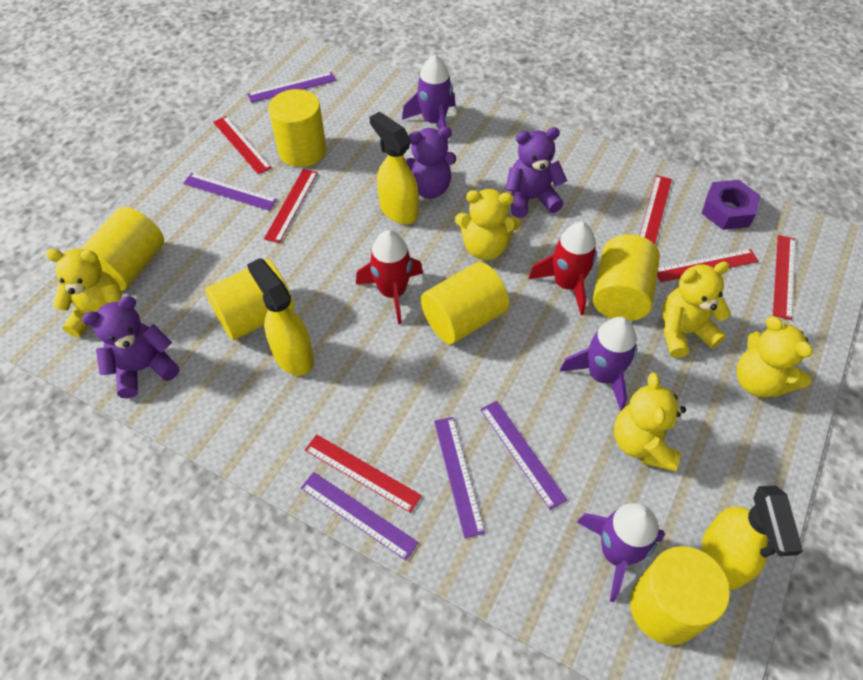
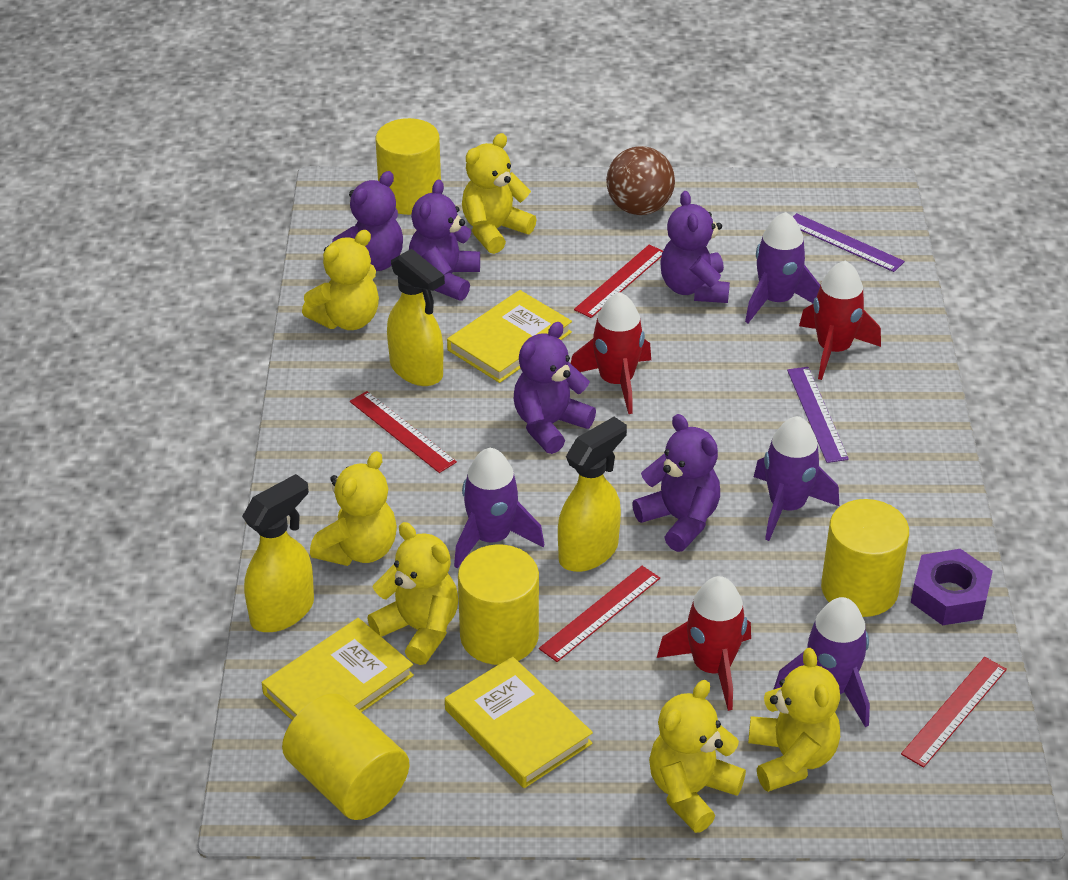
brown ball: 0 -> 1
purple rocket: 3 -> 4
purple ruler: 5 -> 2
purple teddy bear: 3 -> 5
red rocket: 2 -> 3
red ruler: 6 -> 4
yellow book: 0 -> 3
yellow cylinder: 6 -> 4
yellow teddy bear: 5 -> 6

